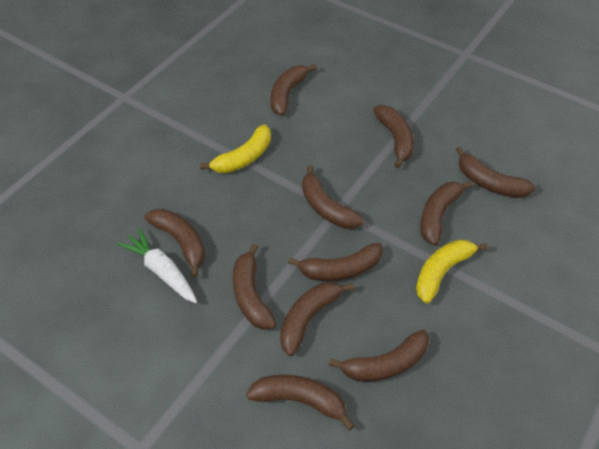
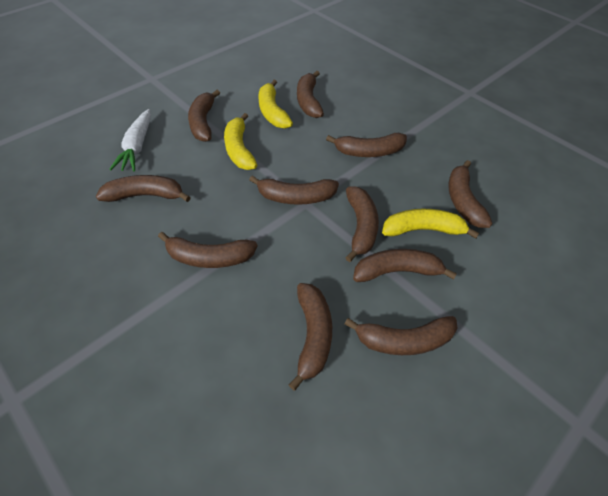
yellow banana: 2 -> 3

